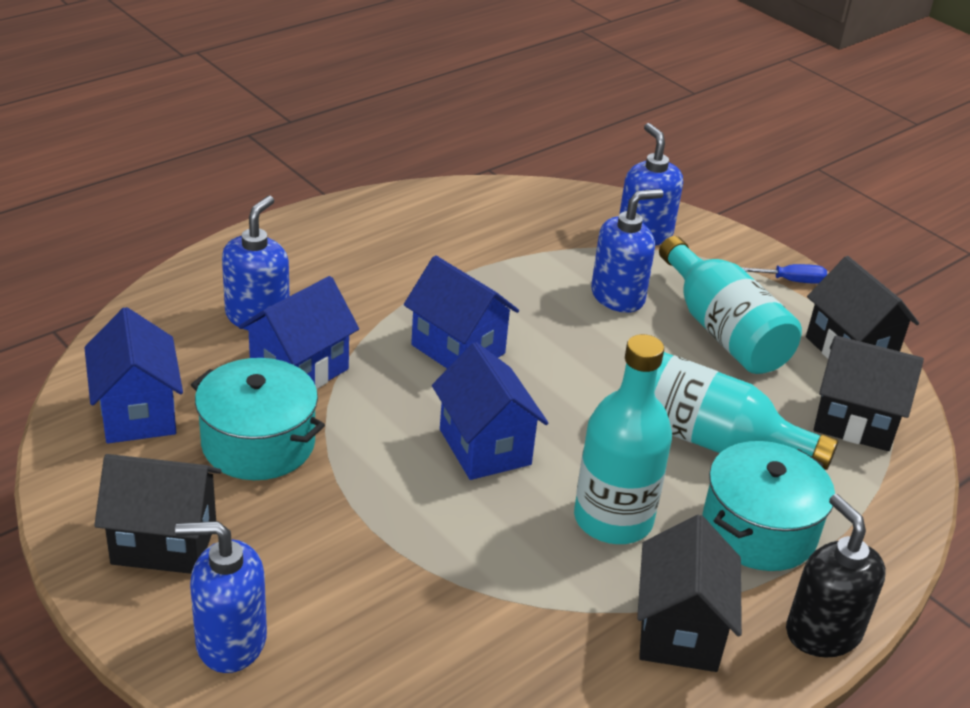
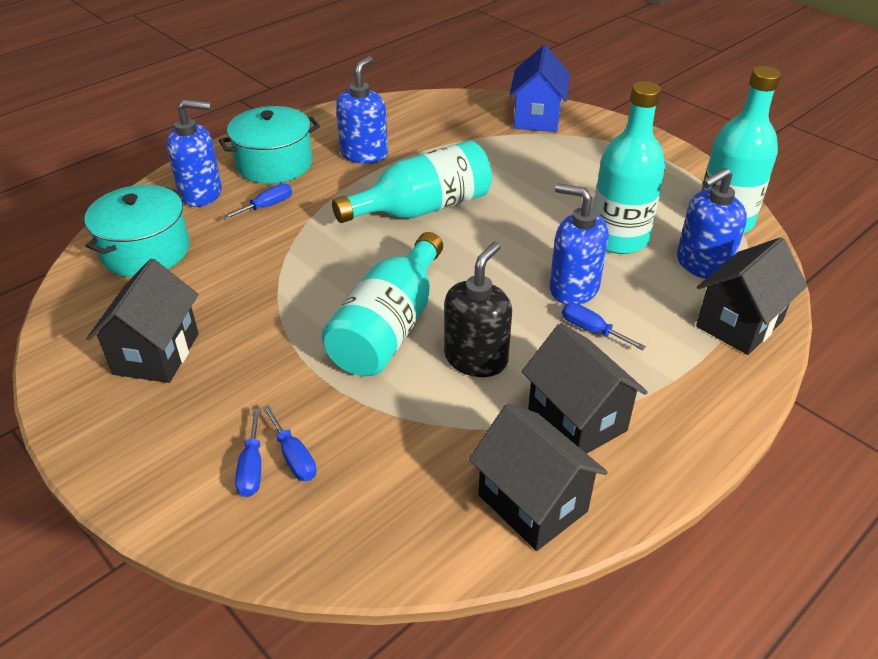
blue house: 4 -> 1
blue screwdriver: 1 -> 4
turquoise bottle: 3 -> 4

